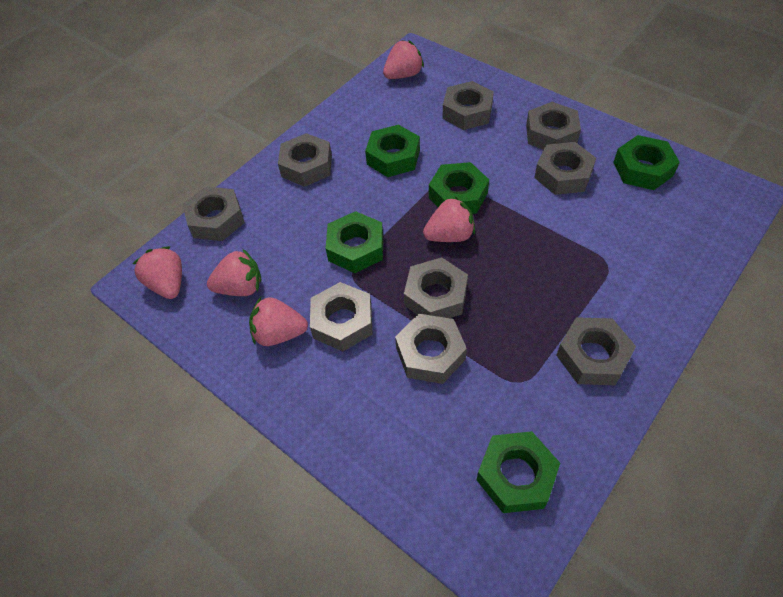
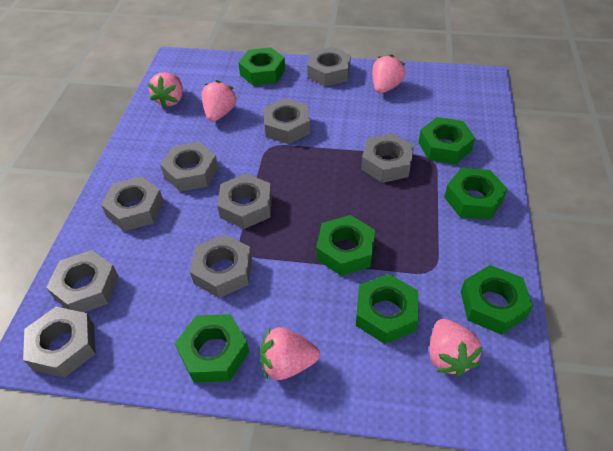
green nut: 5 -> 7

